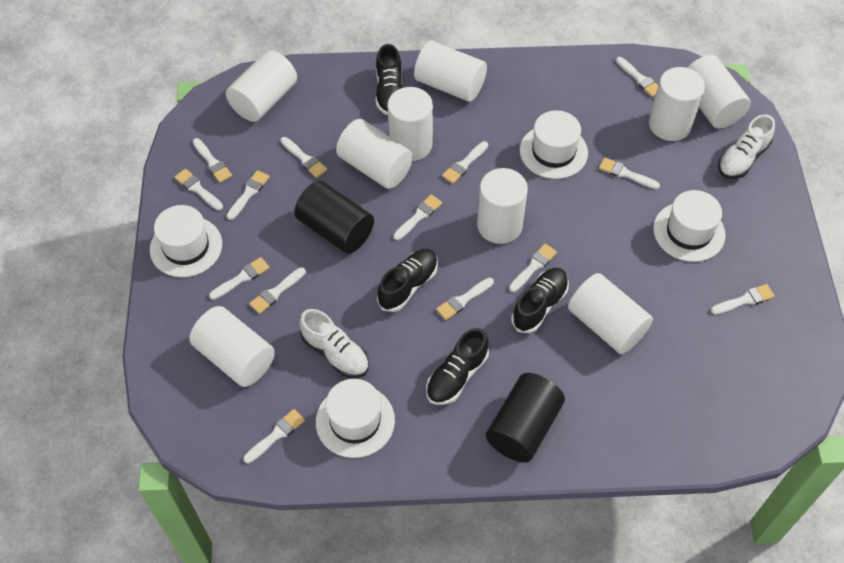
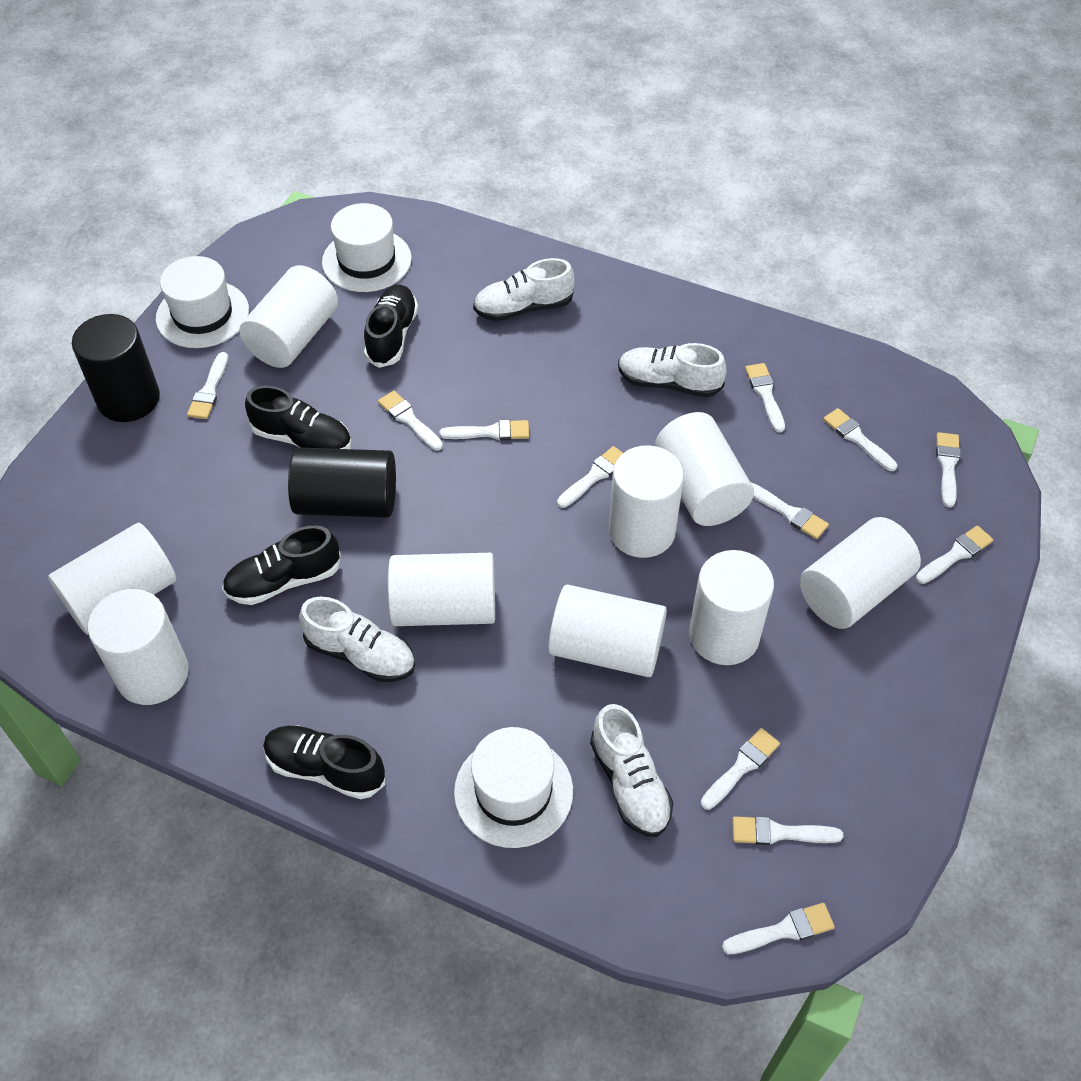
white brush: 14 -> 12
white hat: 4 -> 3
white shoe: 2 -> 4

